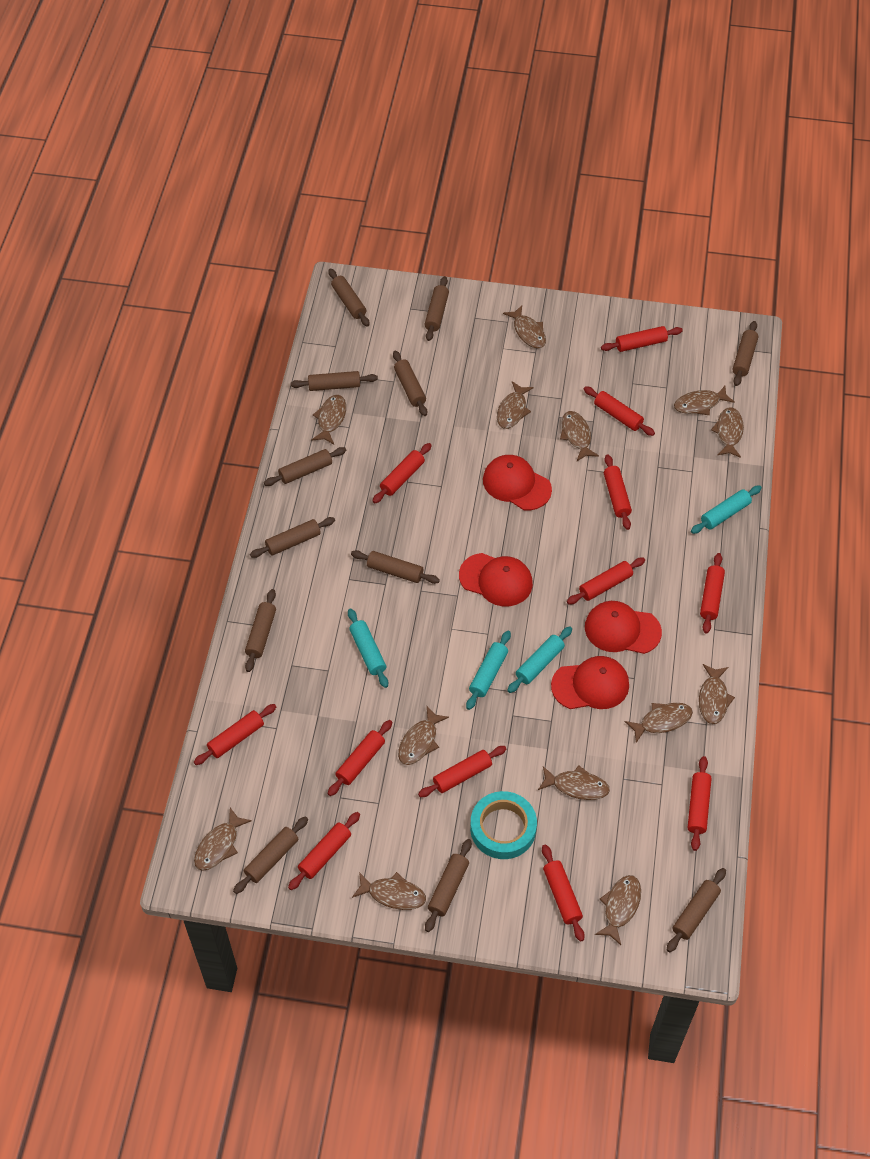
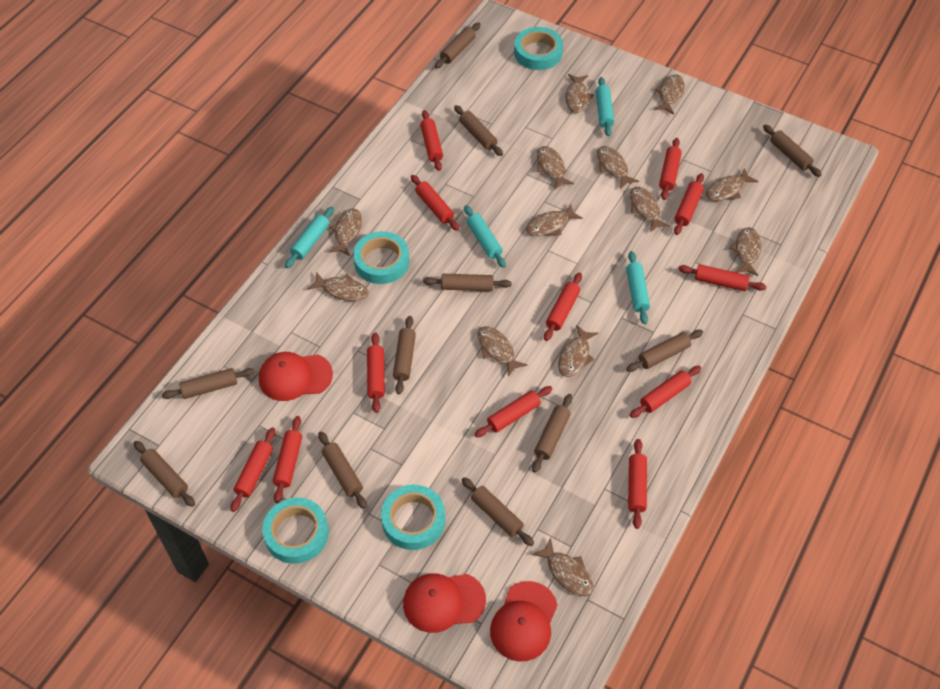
brown rolling pin: 12 -> 11
red cap: 4 -> 3
turquoise tape: 1 -> 4

